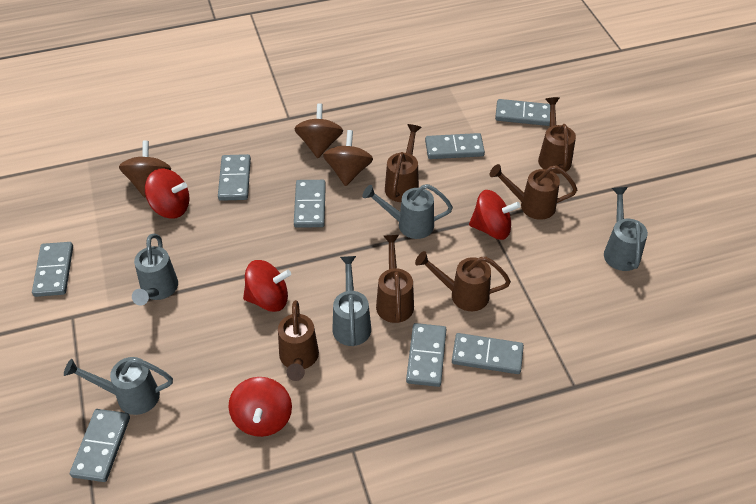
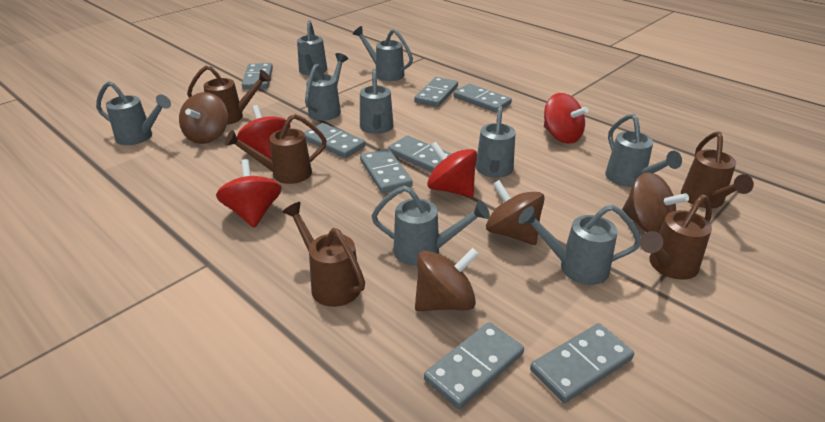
brown spinning top: 3 -> 4
brown watering can: 6 -> 5
grey watering can: 5 -> 9

